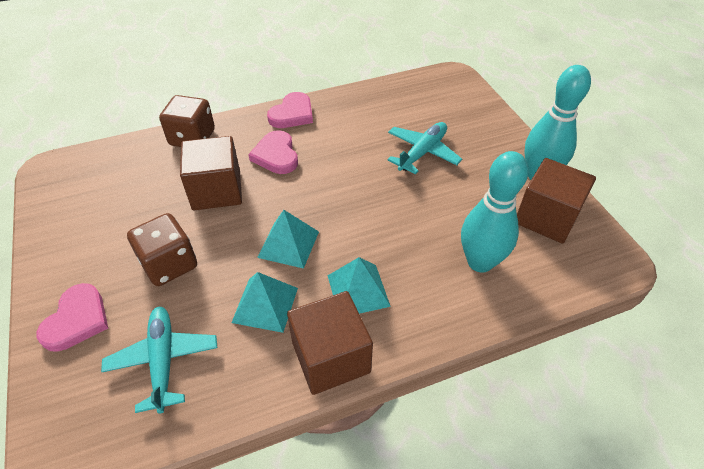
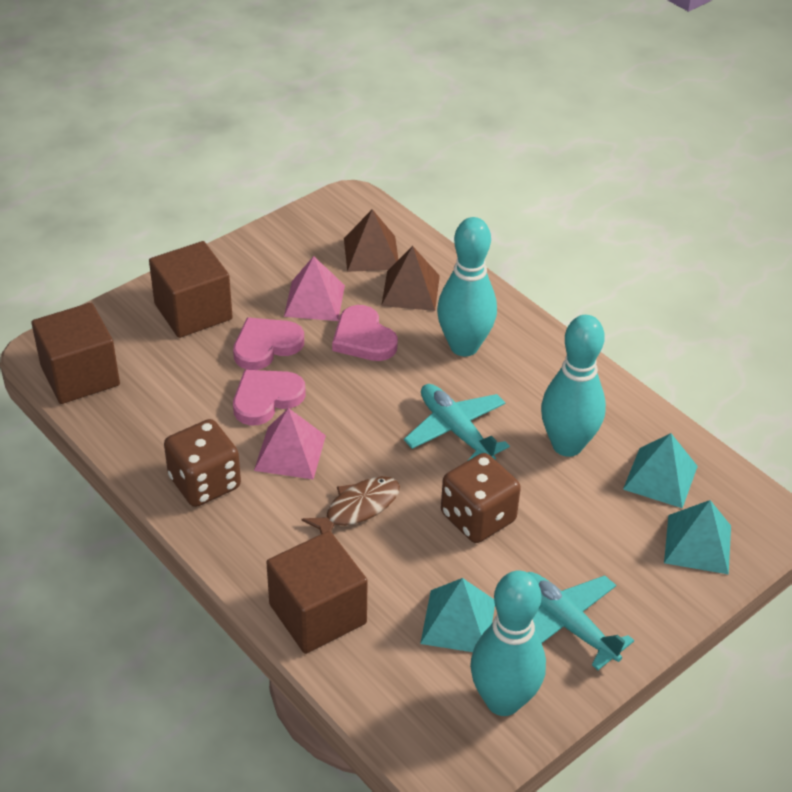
brown fish: 0 -> 1
brown pyramid: 0 -> 2
pink pyramid: 0 -> 2
turquoise bowling pin: 2 -> 3

